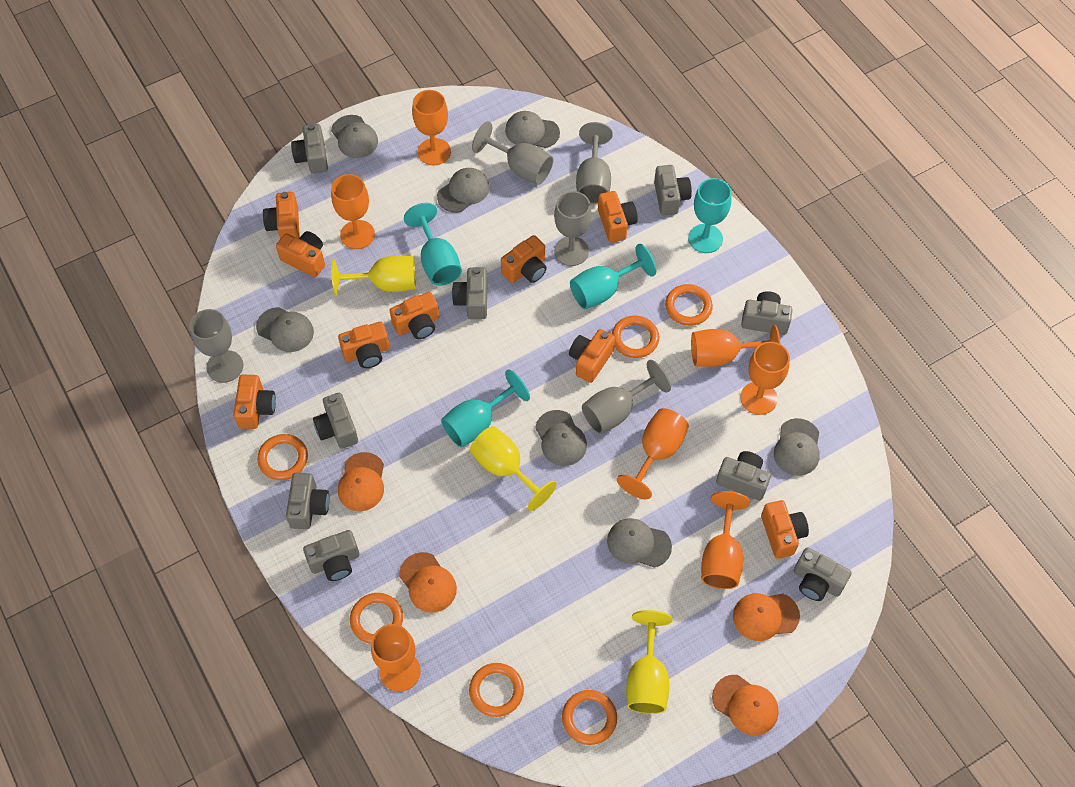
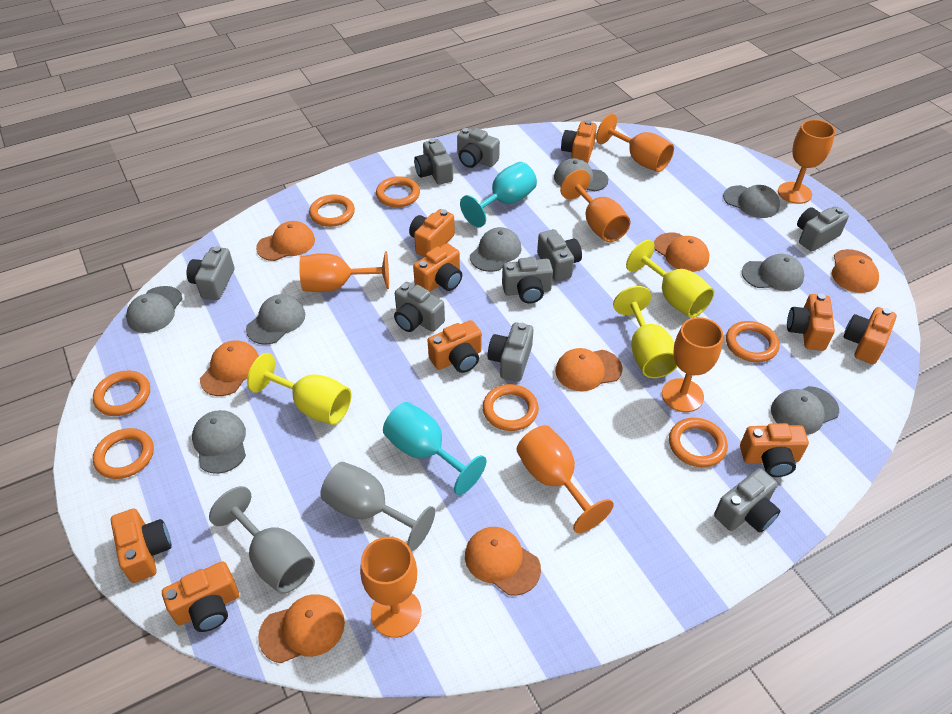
grey cap: 7 -> 8
grey goblet: 5 -> 2
orange cap: 4 -> 7
orange ring: 6 -> 7
turquoise goblet: 4 -> 2

